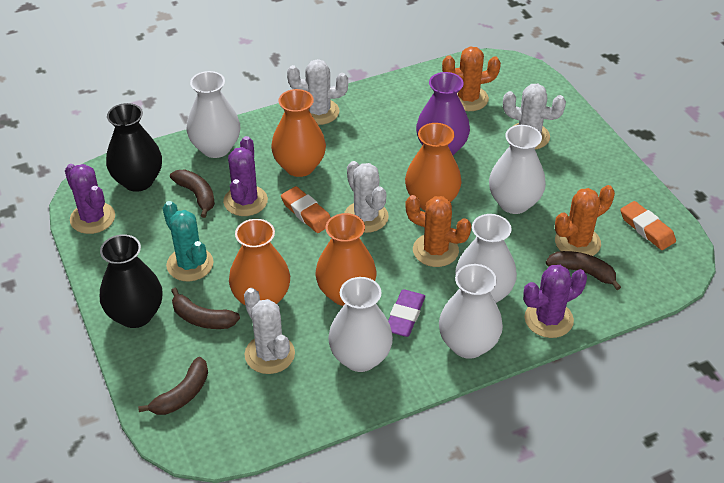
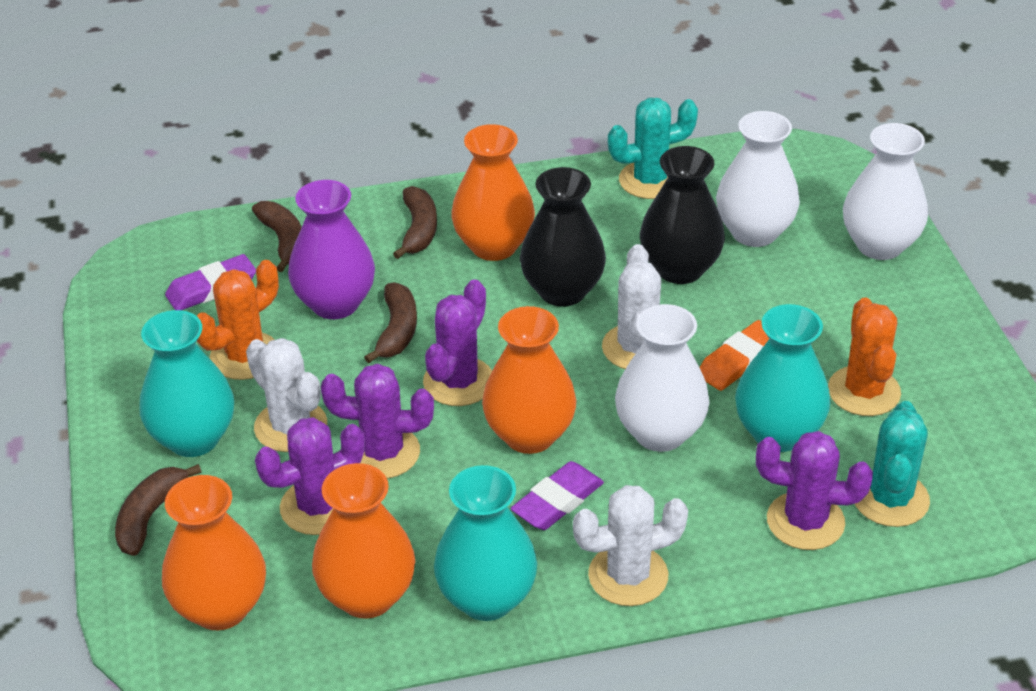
orange cactus: 3 -> 2
orange eraser: 2 -> 1
purple cactus: 3 -> 4
purple eraser: 1 -> 2
turquoise cactus: 1 -> 2
turquoise vase: 0 -> 3
white cactus: 4 -> 3
white vase: 5 -> 3

